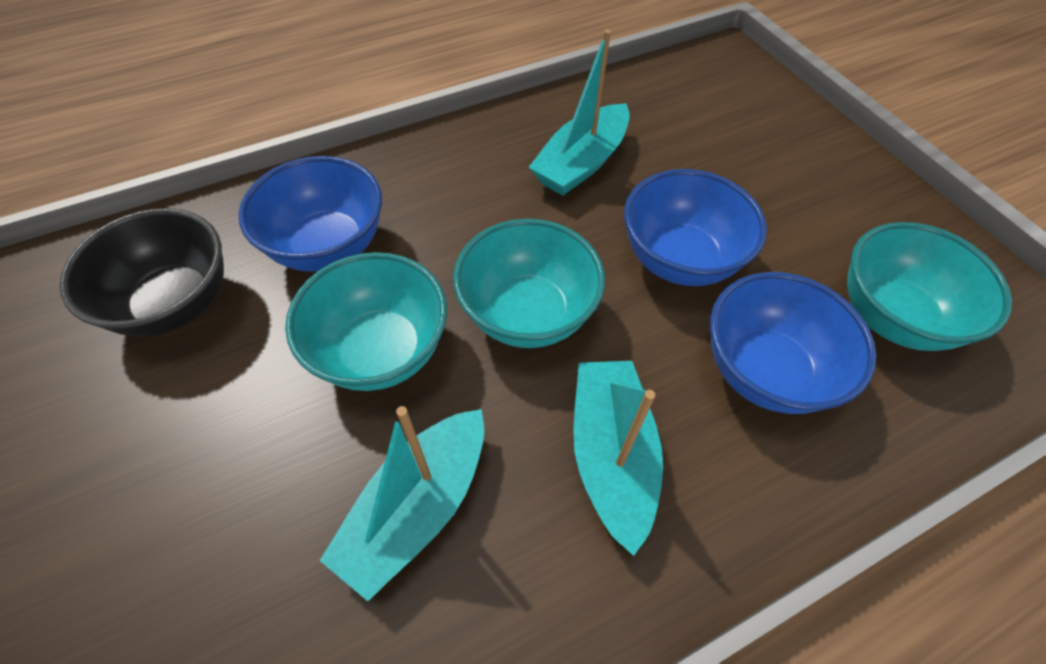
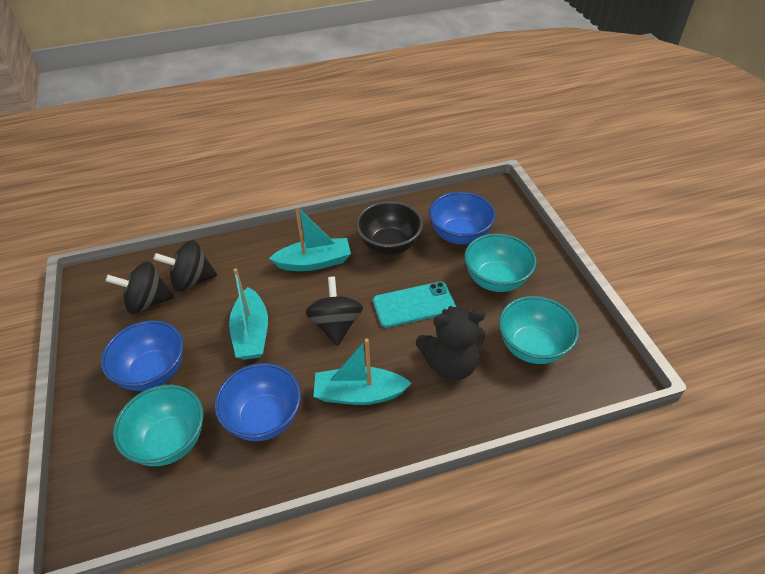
black spinning top: 0 -> 3
black teddy bear: 0 -> 1
turquoise phone: 0 -> 1

